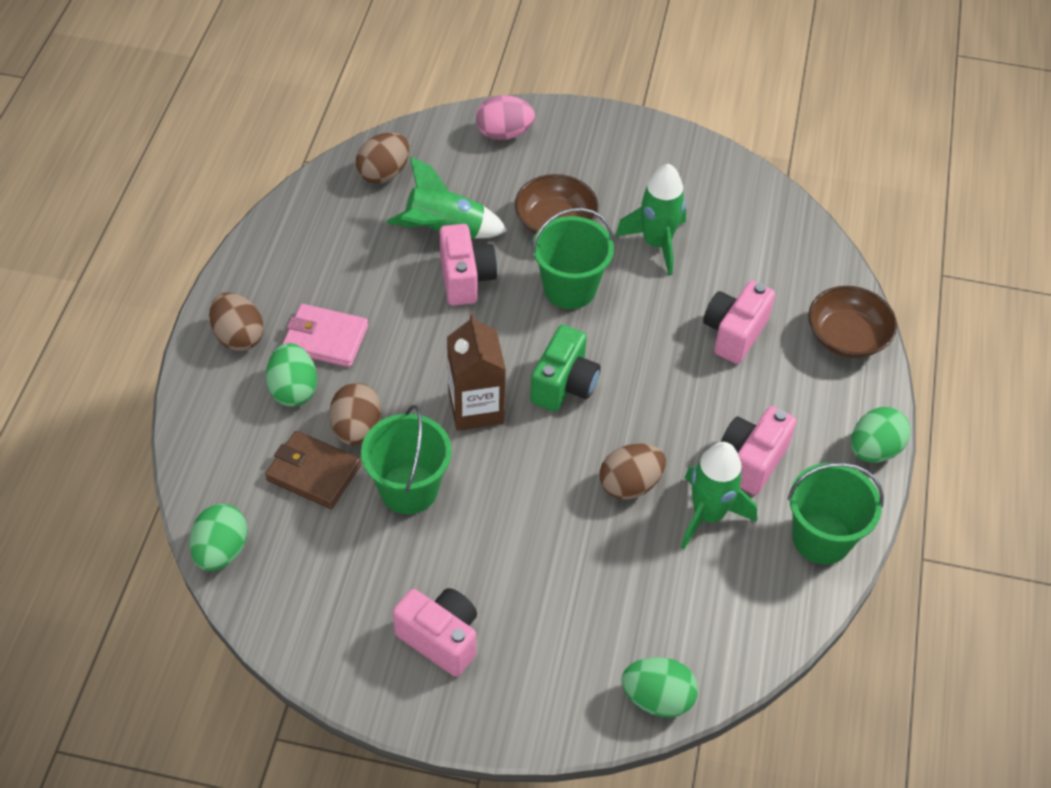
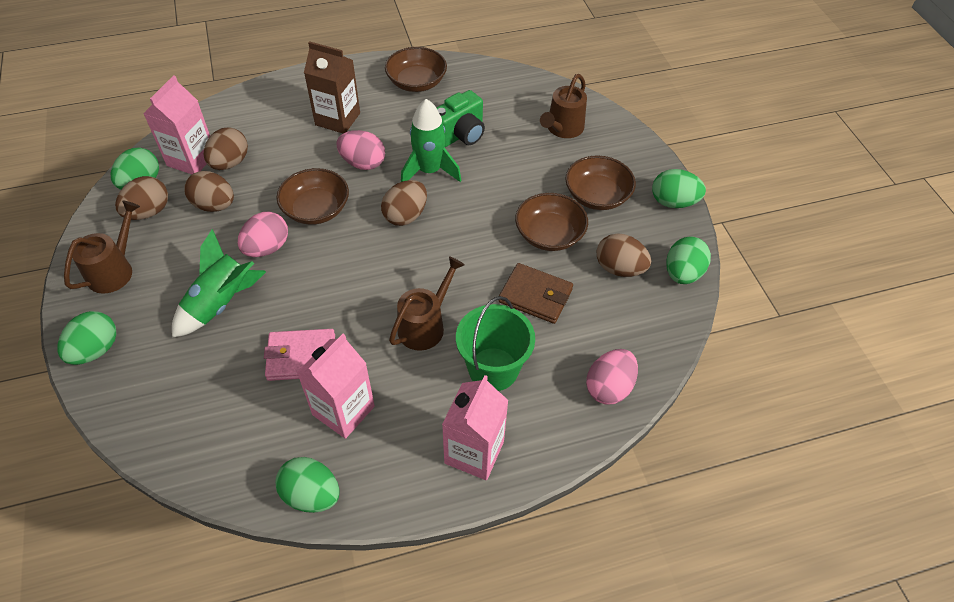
brown bowl: 2 -> 4
brown egg: 4 -> 5
brown watering can: 0 -> 3
green bucket: 3 -> 1
green egg: 4 -> 5
green rocket: 3 -> 2
pink camera: 4 -> 0
pink carton: 0 -> 3
pink egg: 1 -> 3

